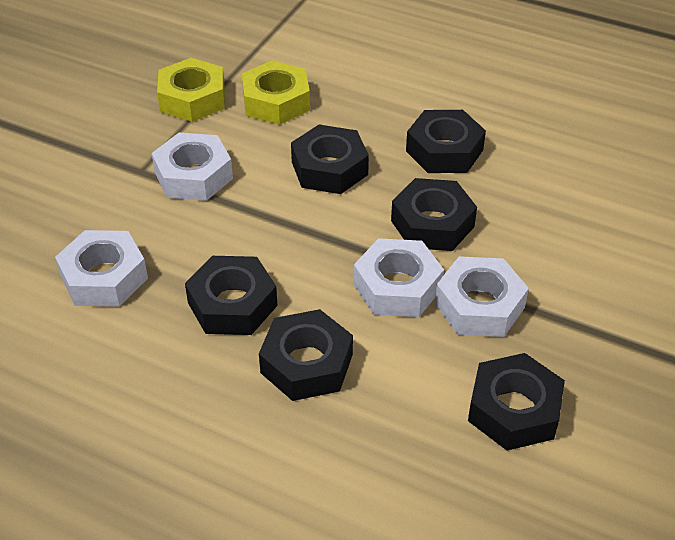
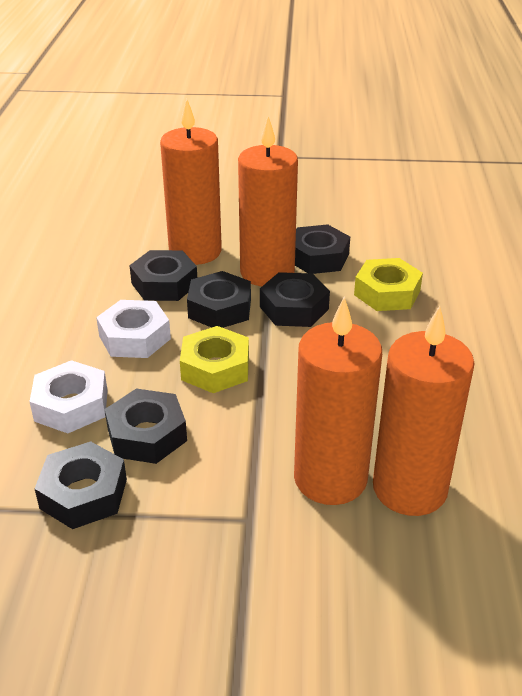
orange candle: 0 -> 4
white nut: 4 -> 2

